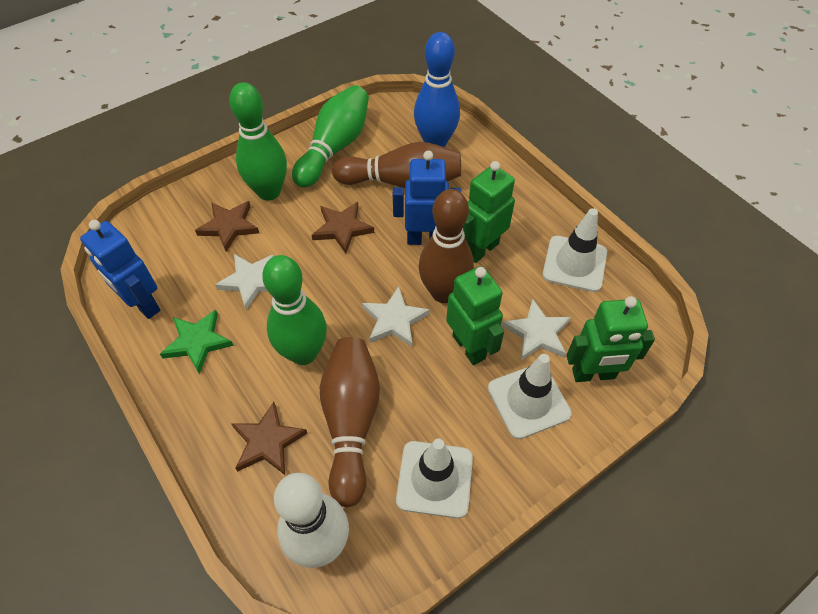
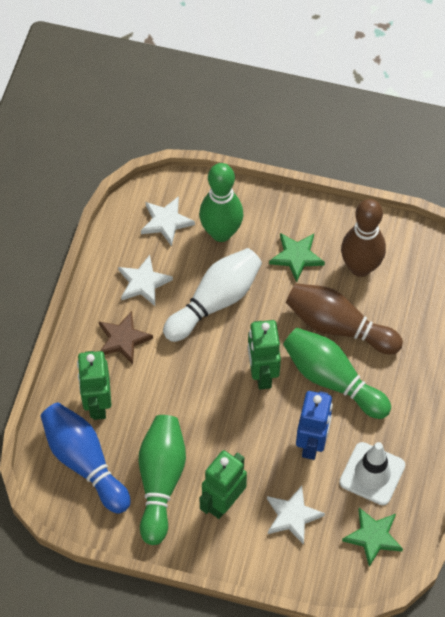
blue robot: 2 -> 1
brown bowling pin: 3 -> 2
brown star: 3 -> 1
green star: 1 -> 2
white traffic cone: 3 -> 1

